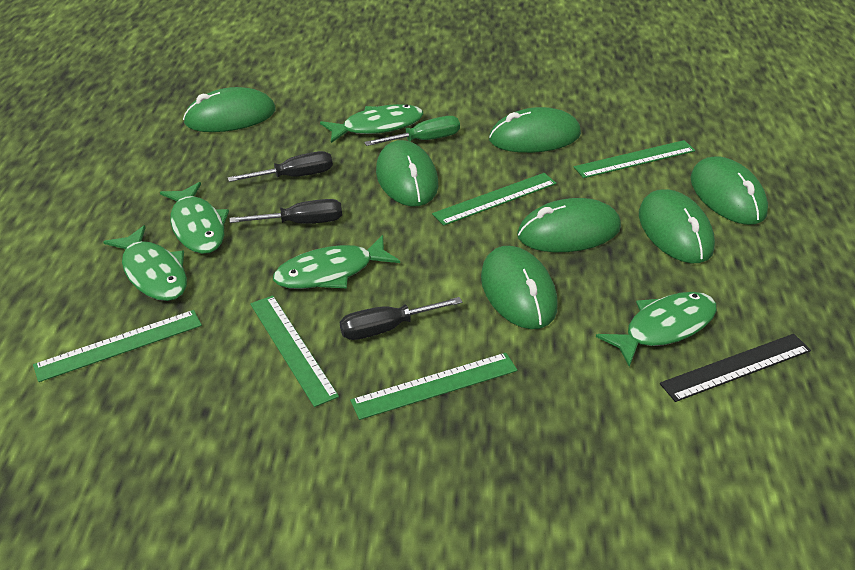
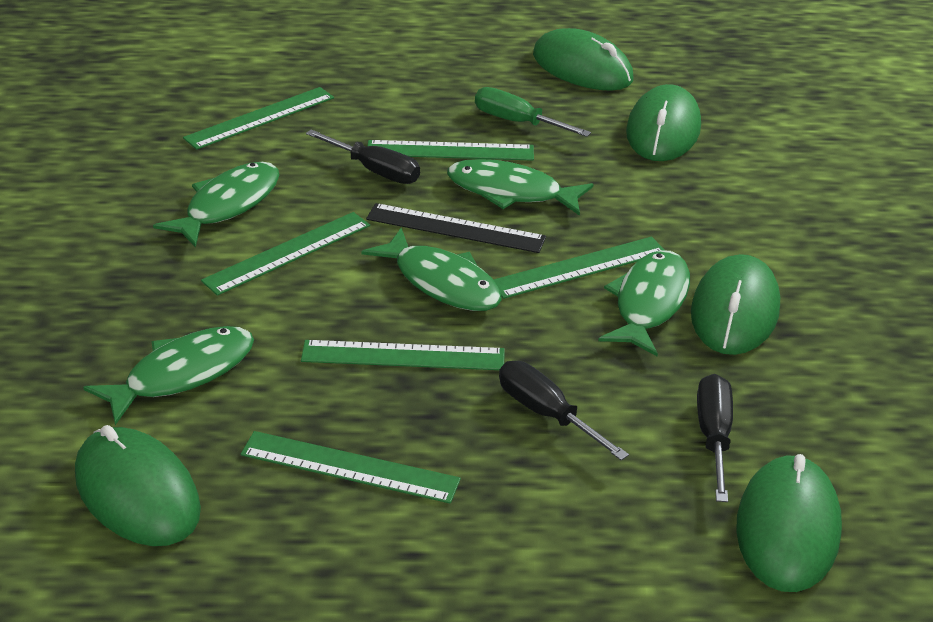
green mouse: 7 -> 5
green ruler: 5 -> 6

